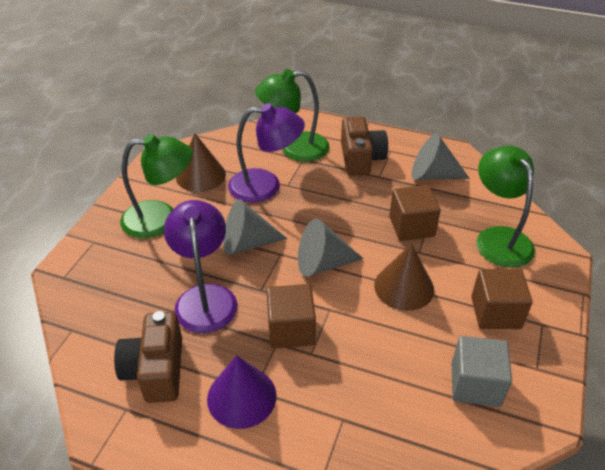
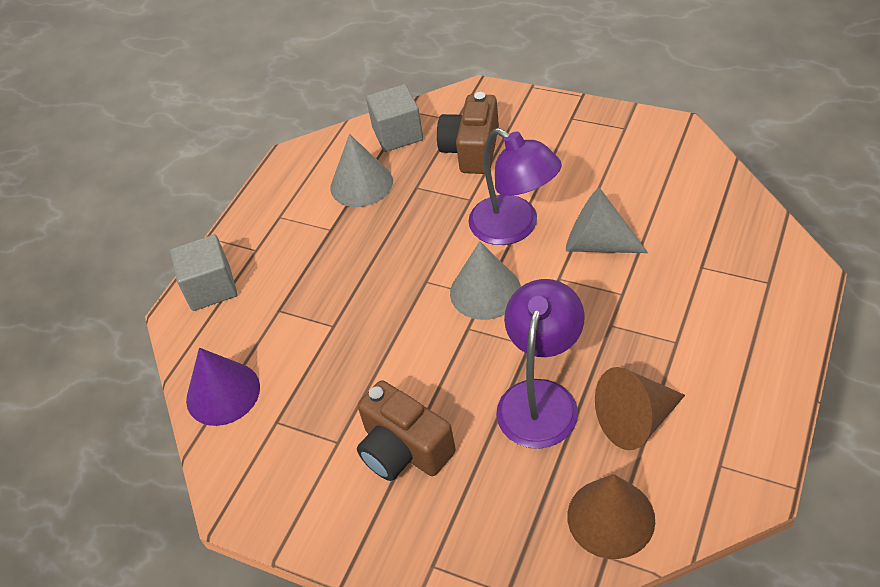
brown cube: 3 -> 0
green lamp: 3 -> 0
grey cube: 1 -> 2

